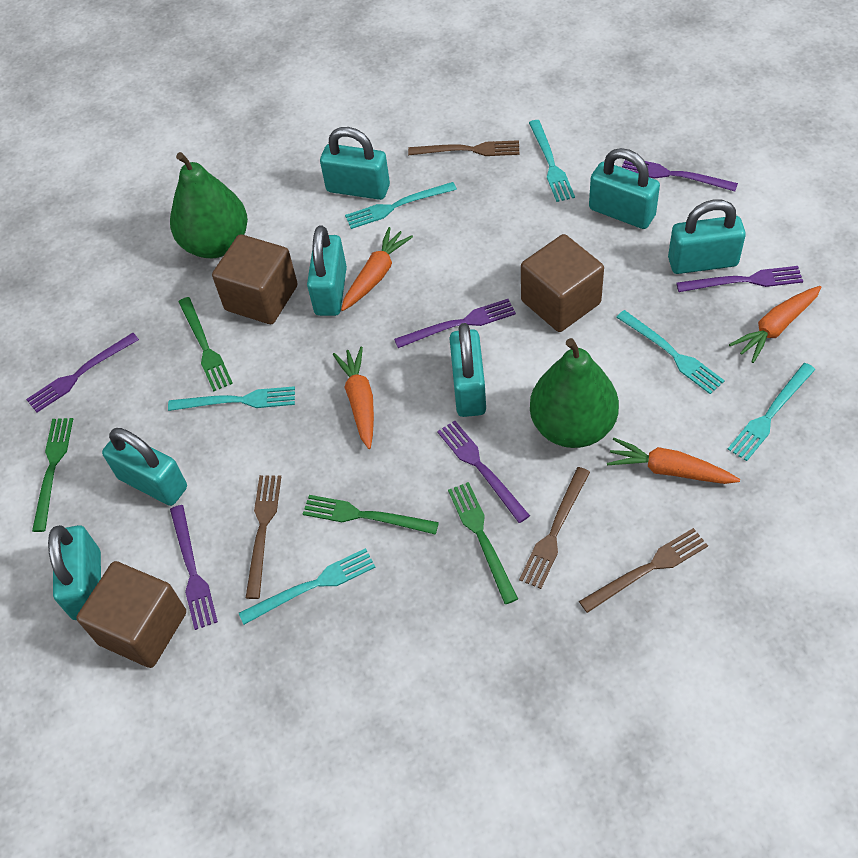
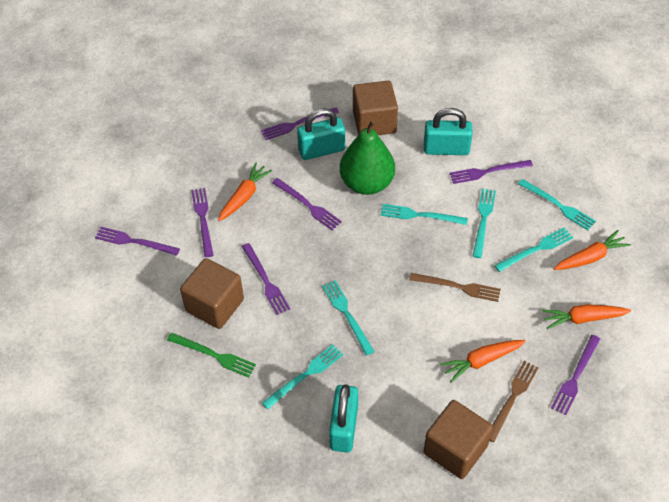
brown fork: 4 -> 2
green fork: 4 -> 1
green pear: 2 -> 1
purple fork: 6 -> 7
turquoise padlock: 7 -> 3

